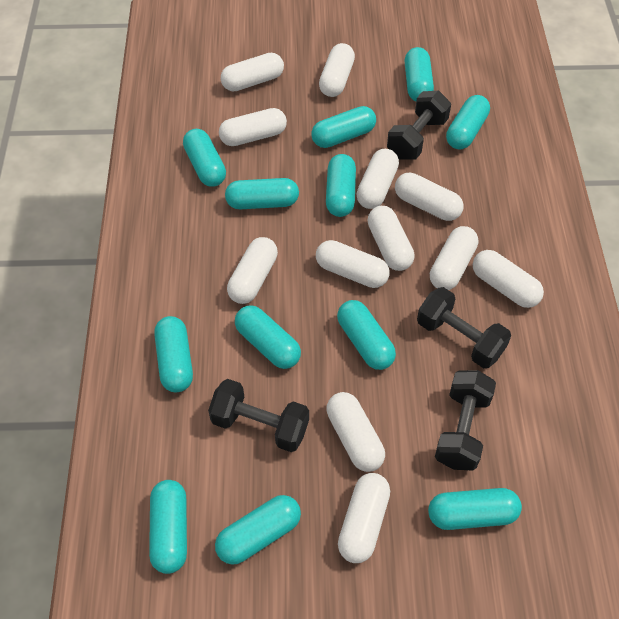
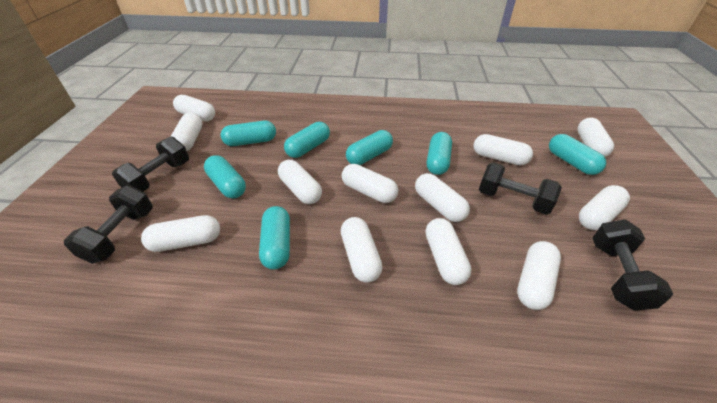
turquoise capsule: 12 -> 7

